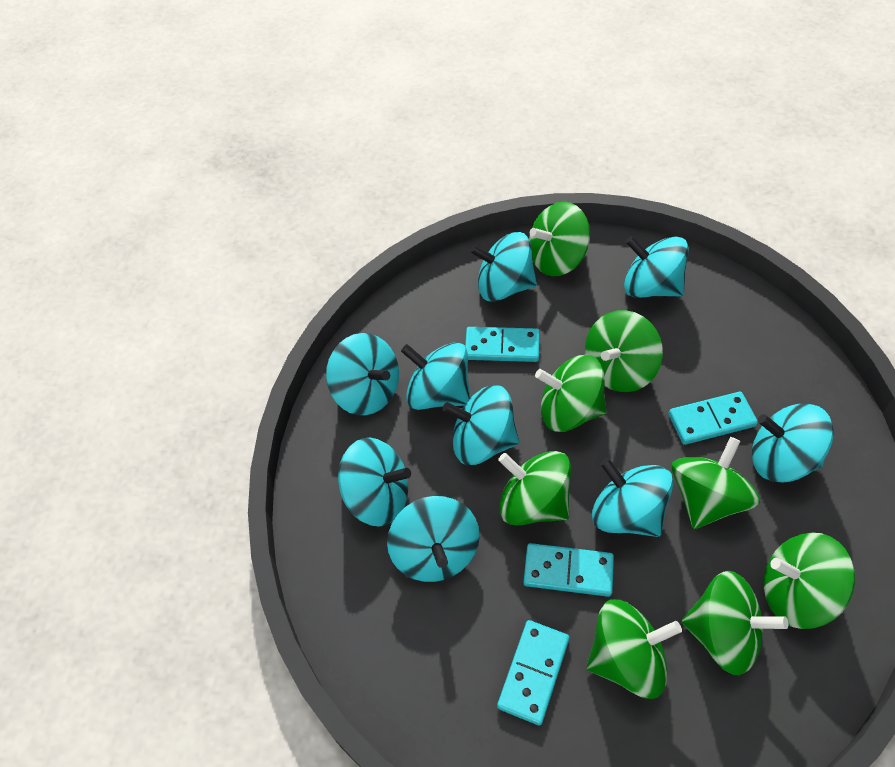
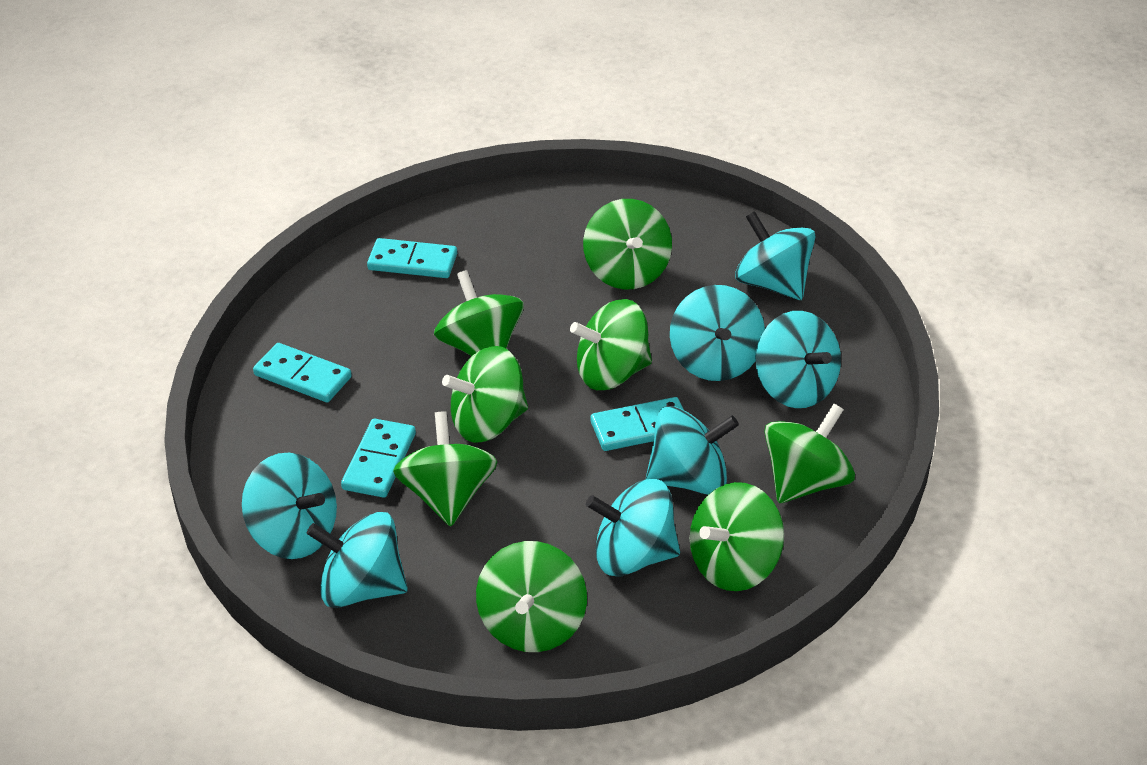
turquoise spinning top: 9 -> 7

